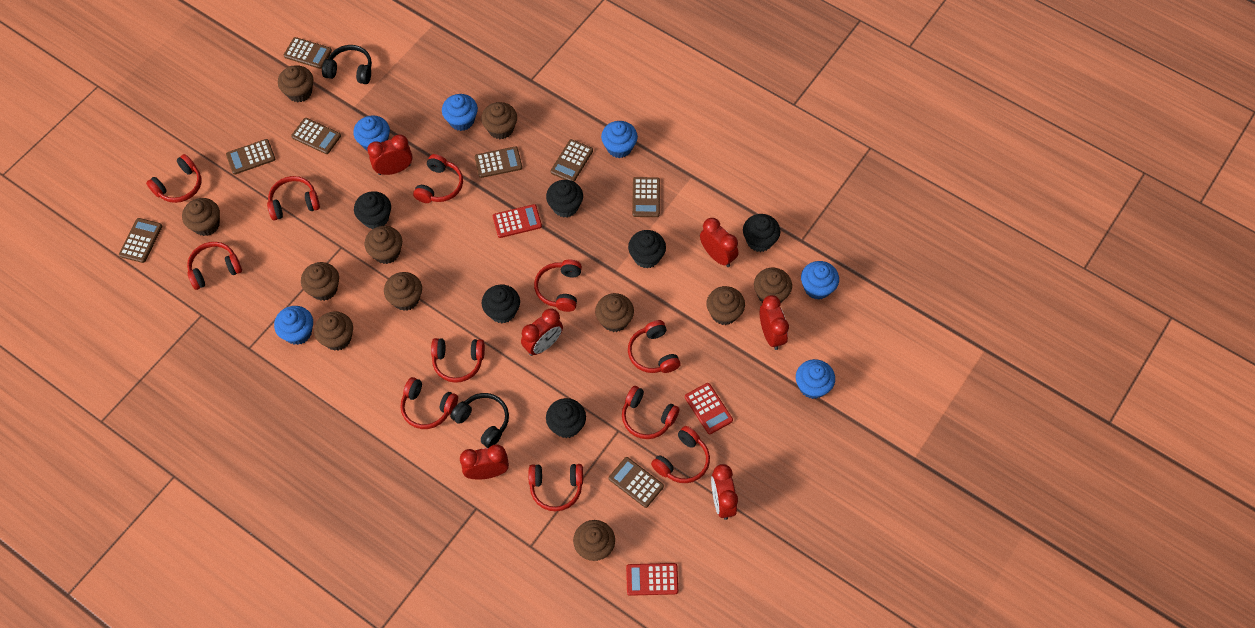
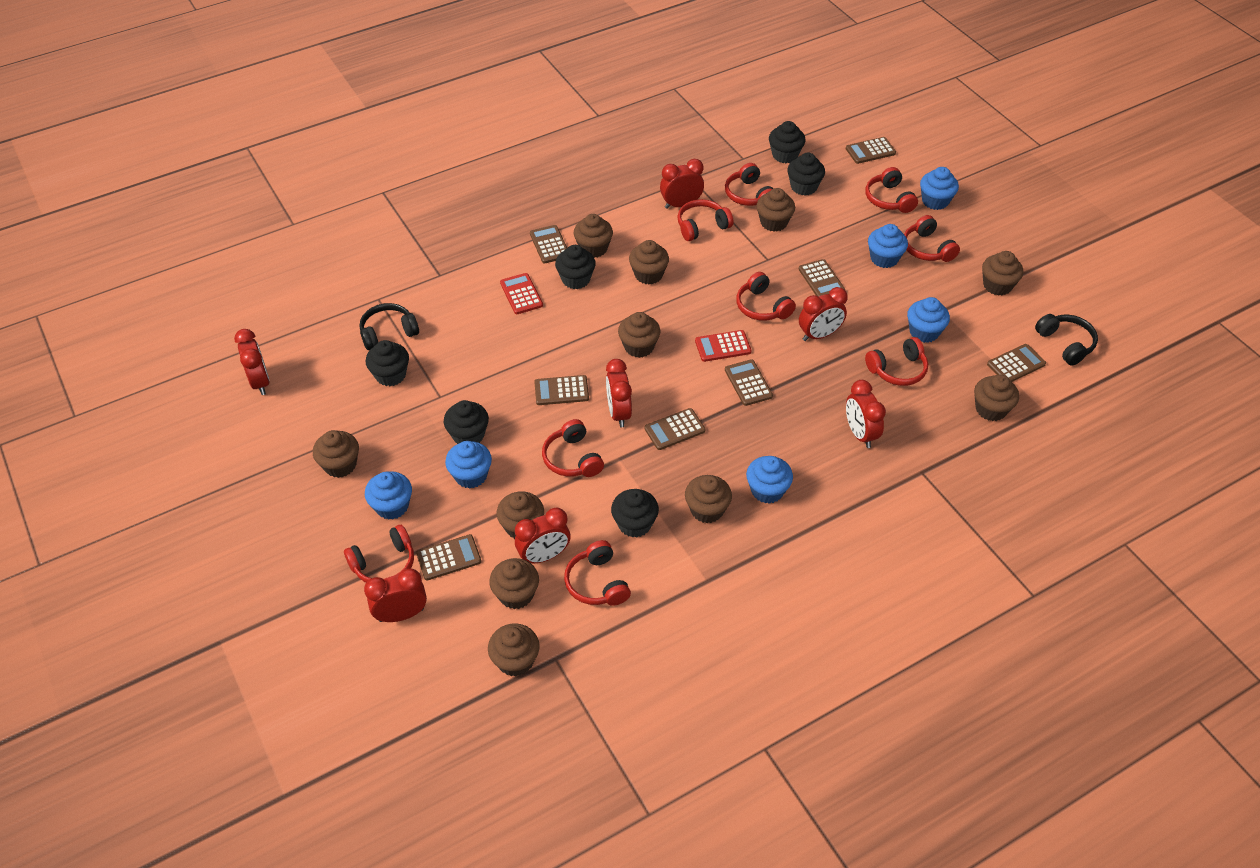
red calculator: 3 -> 2
red clock: 6 -> 7
red headphones: 11 -> 9

